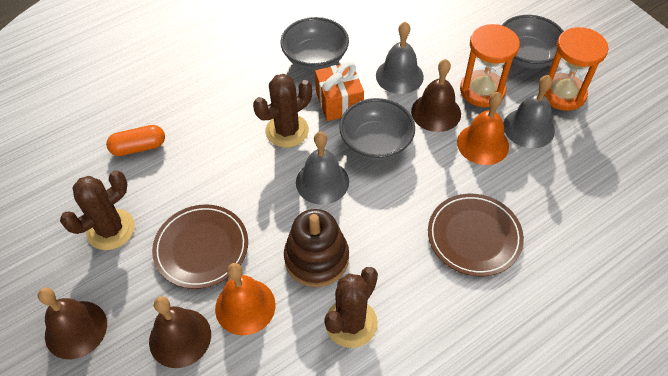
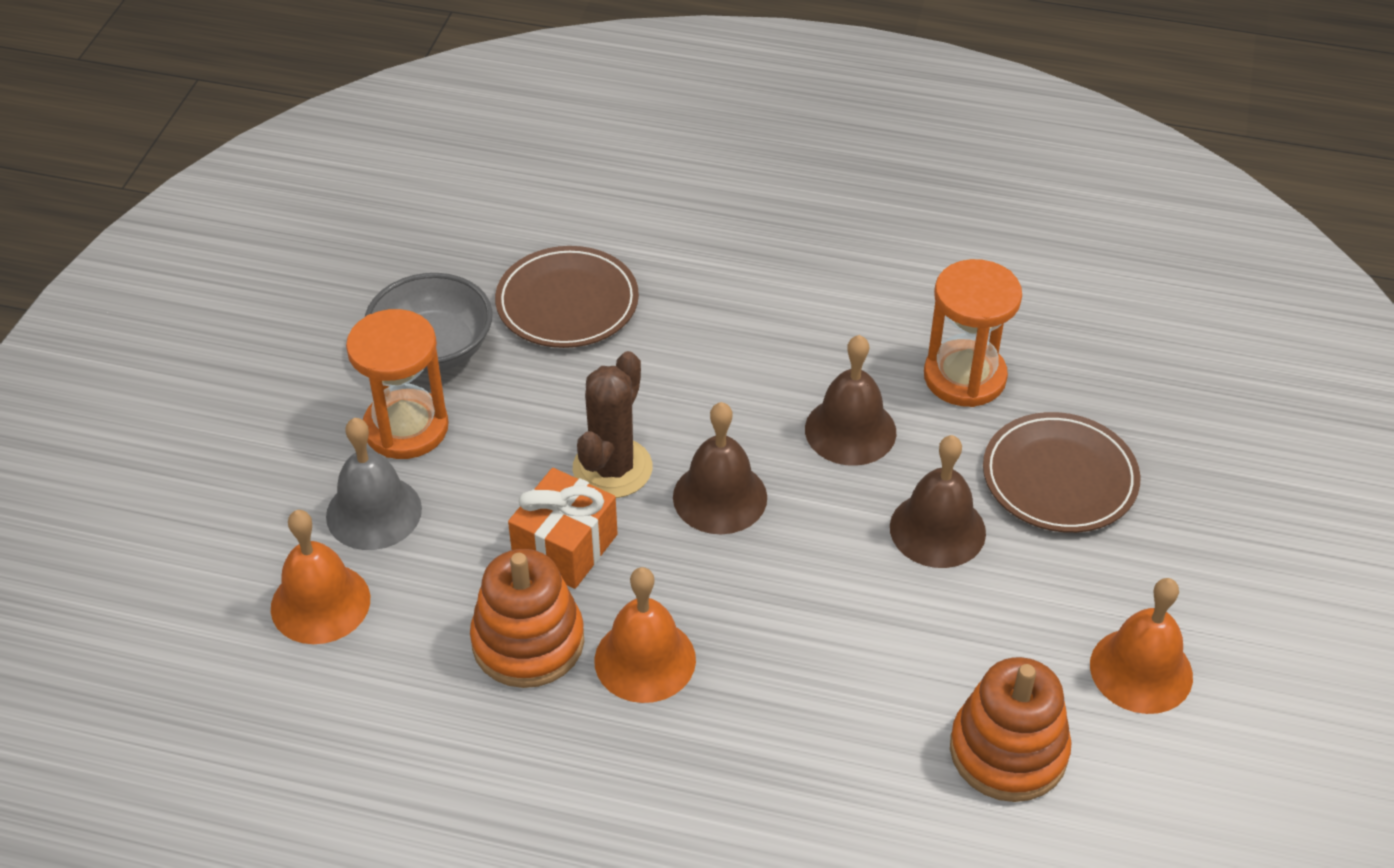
brown cactus: 3 -> 1
brown stacking toy: 1 -> 0
grey bell: 3 -> 1
grey bowl: 3 -> 1
orange bell: 2 -> 3
orange capsule: 1 -> 0
orange stacking toy: 0 -> 2

